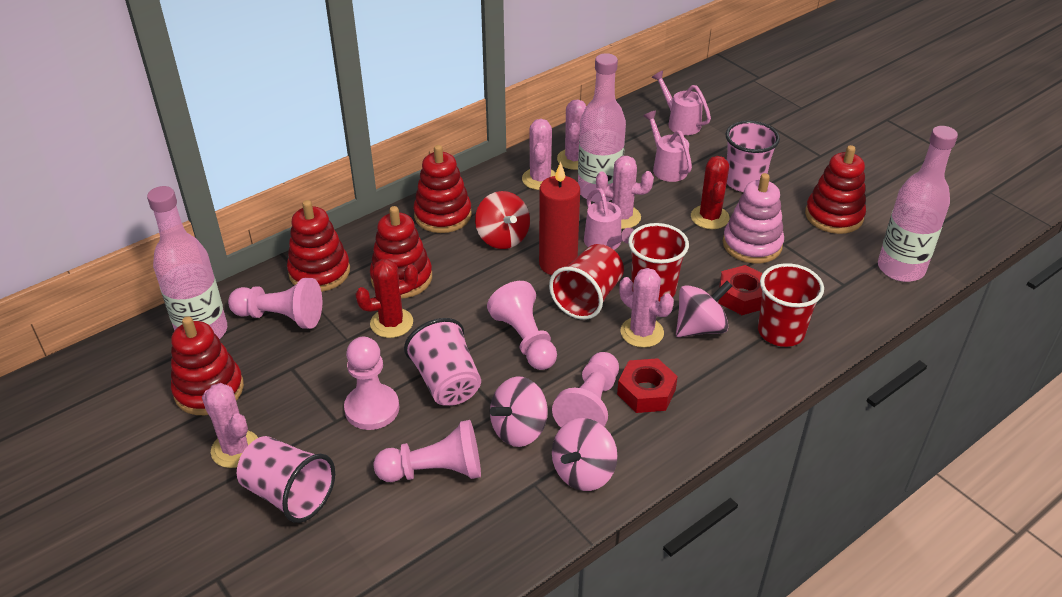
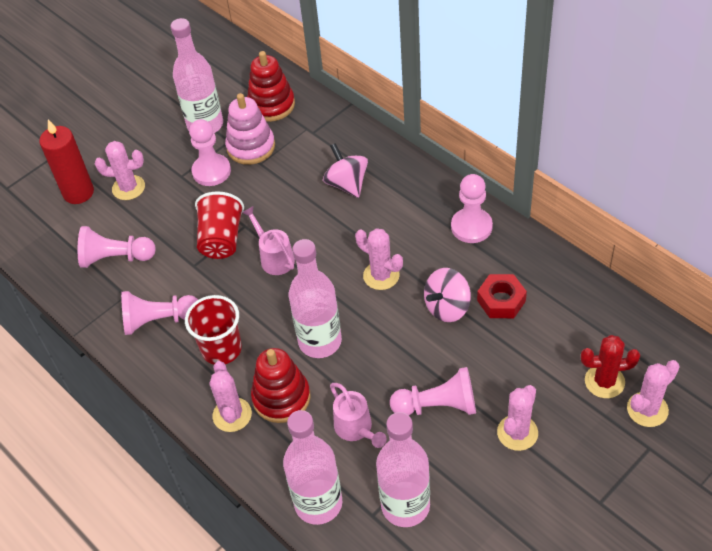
pink bottle: 3 -> 4
pink cup: 3 -> 0
pink spinning top: 3 -> 2
pink watering can: 3 -> 2
red cactus: 2 -> 1
red cup: 3 -> 2
red nut: 2 -> 1
red spinning top: 1 -> 0
red stacking toy: 5 -> 2

